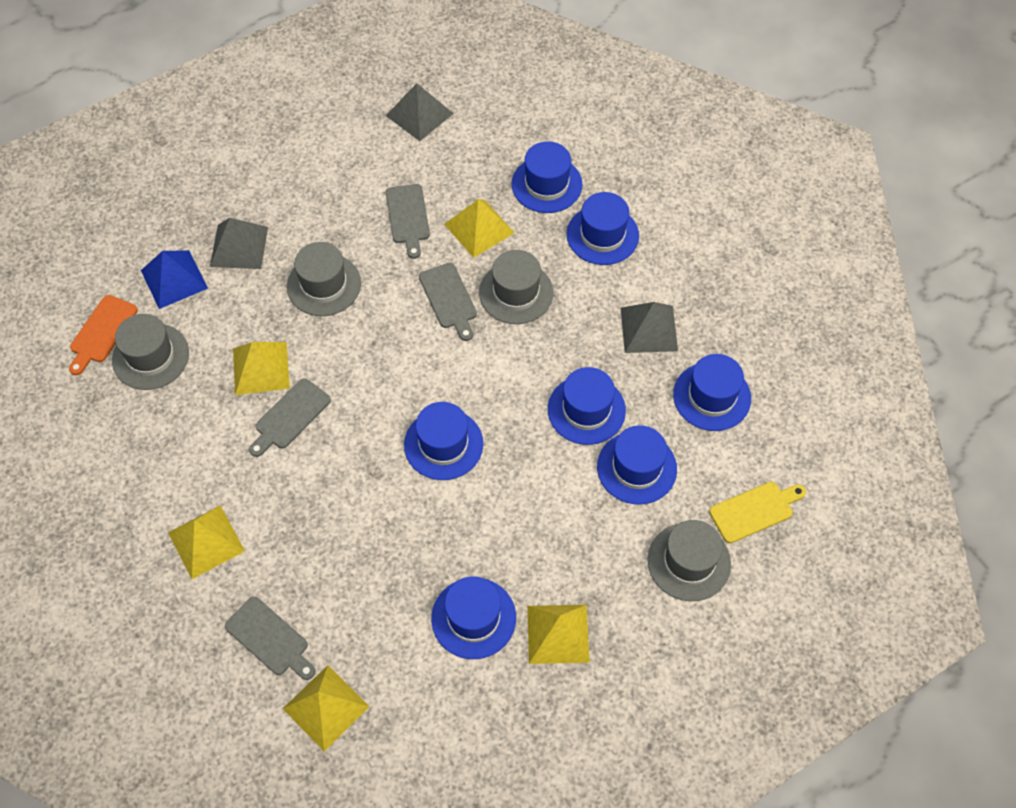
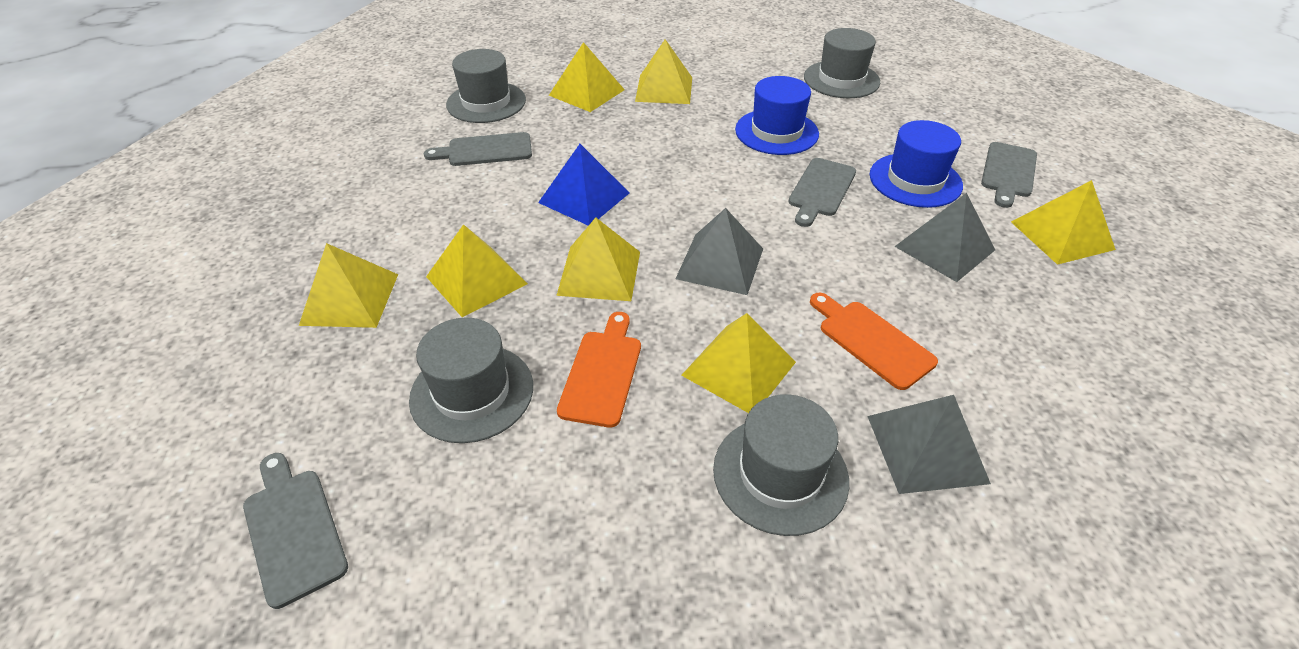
blue hat: 7 -> 2
orange cutting board: 1 -> 2
yellow cutting board: 1 -> 0
yellow pyramid: 5 -> 7

